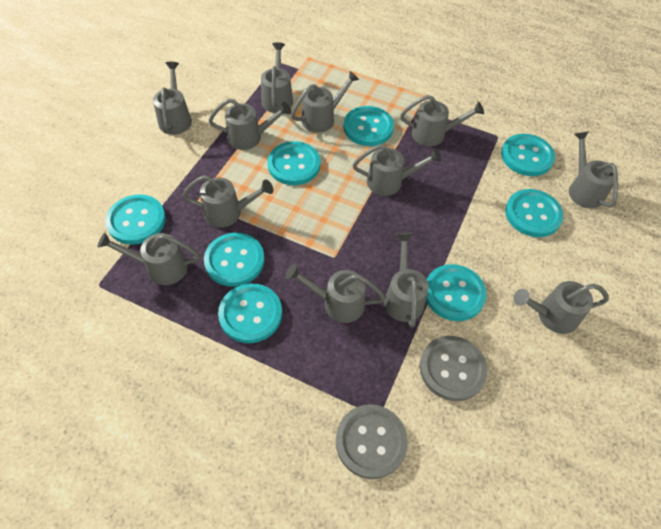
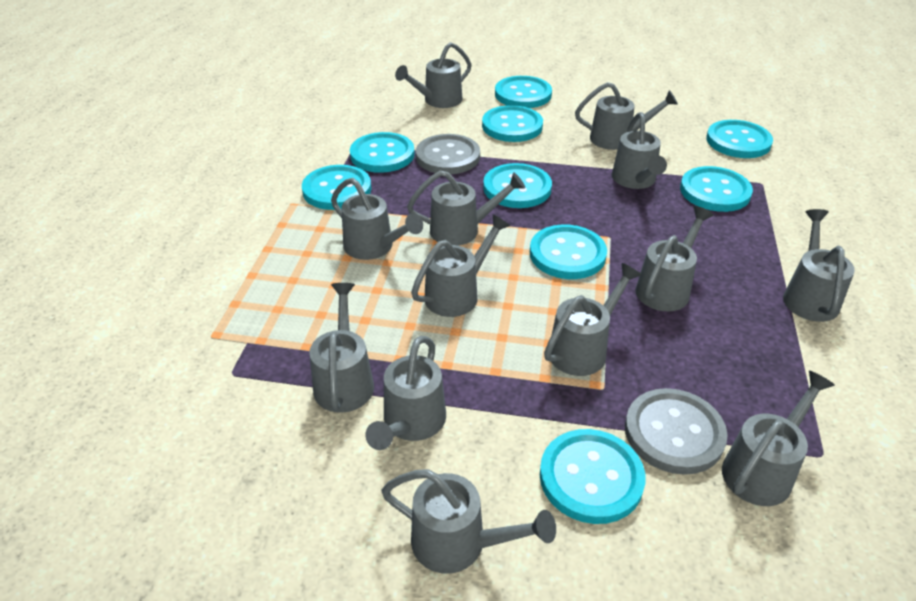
grey watering can: 12 -> 13
turquoise button: 8 -> 9

